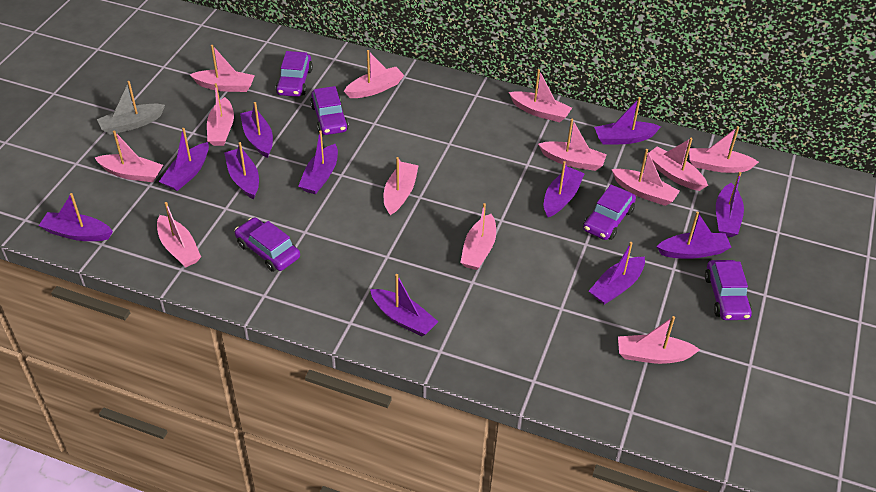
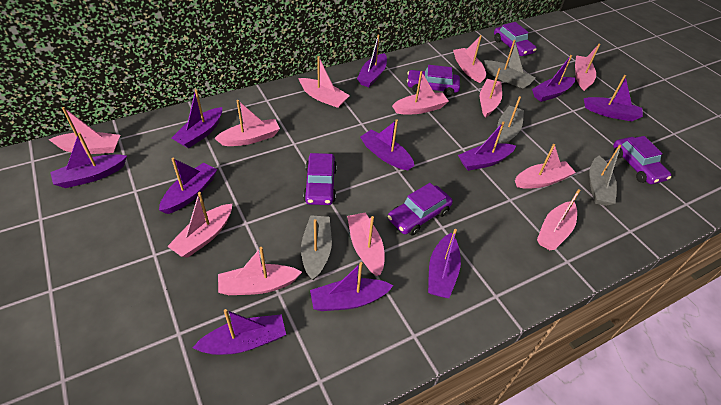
grey boat: 1 -> 4
pink boat: 13 -> 12

